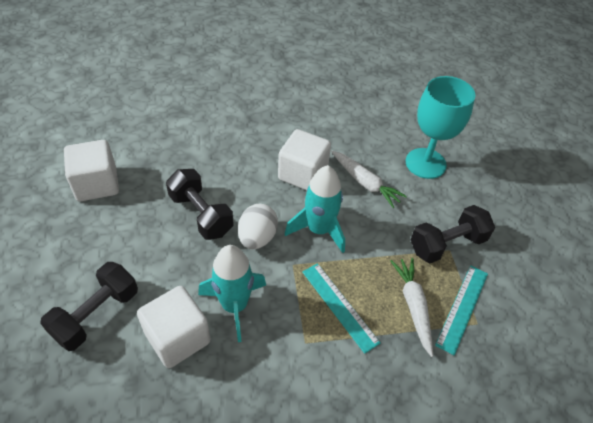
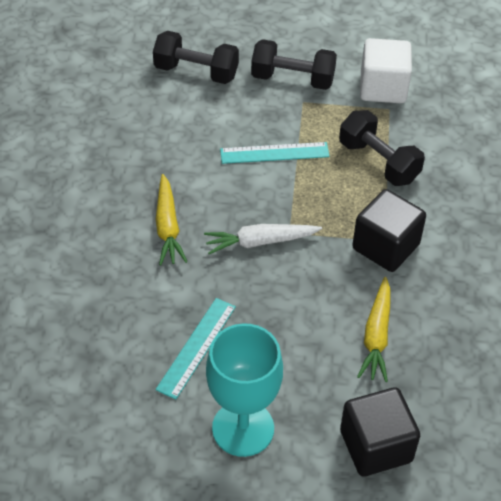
black cube: 0 -> 2
turquoise rocket: 2 -> 0
white carrot: 2 -> 1
white cube: 3 -> 1
white egg: 1 -> 0
yellow carrot: 0 -> 2

